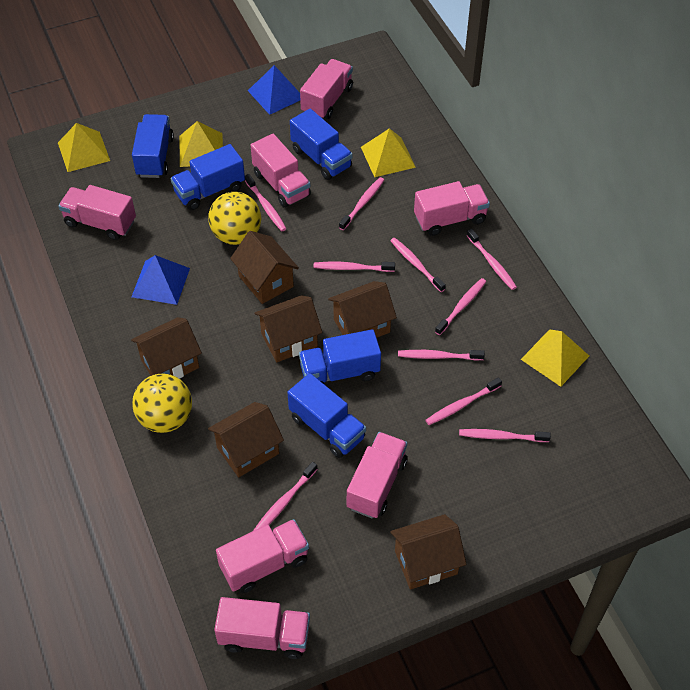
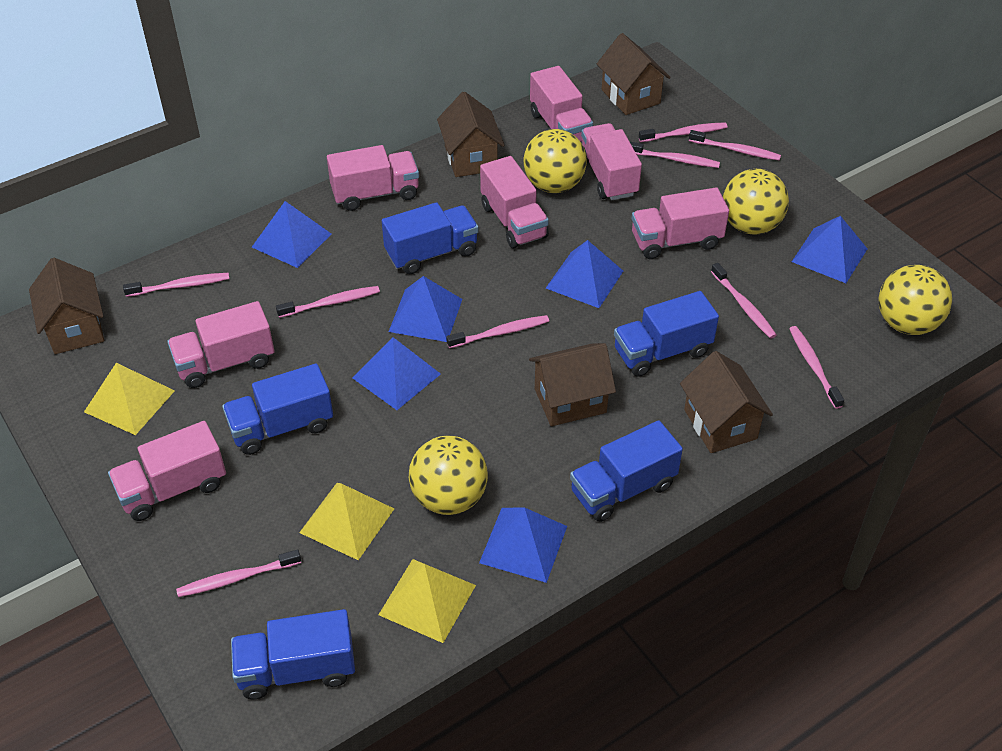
blue pyramid: 2 -> 6
brown house: 6 -> 5
pink toothbrush: 10 -> 9
yellow ball: 2 -> 4
yellow pyramid: 4 -> 3

